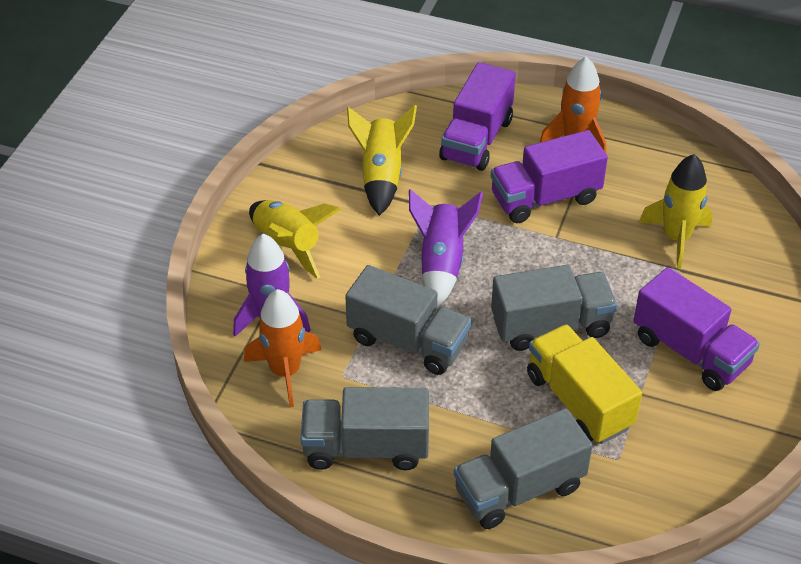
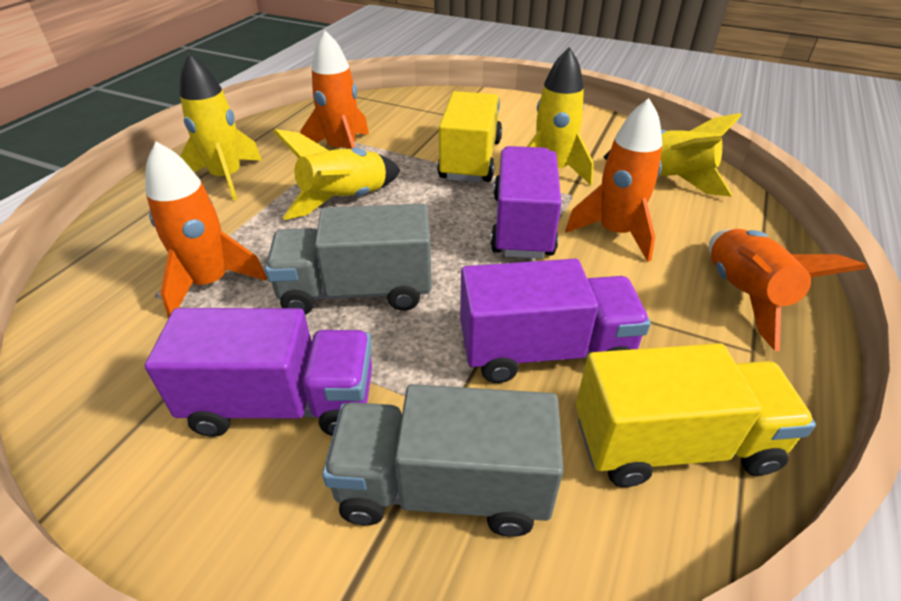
grey truck: 4 -> 2
orange rocket: 2 -> 4
purple rocket: 2 -> 0
yellow rocket: 3 -> 4
yellow truck: 1 -> 2

